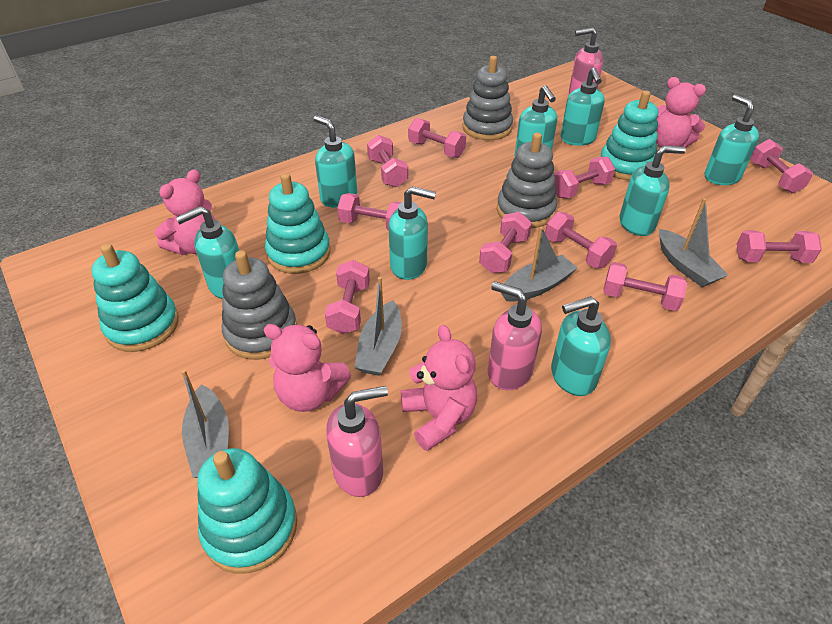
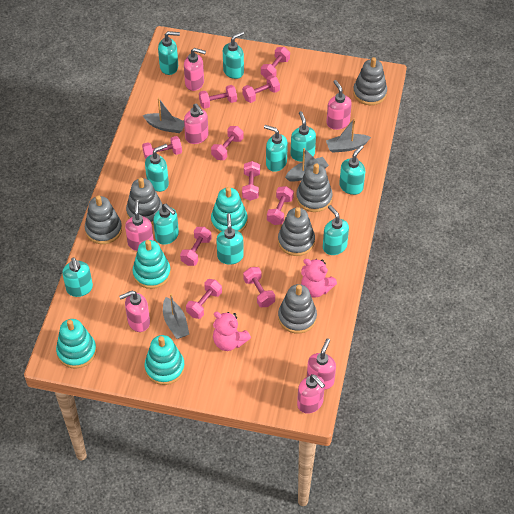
grey stacking toy: 3 -> 6
pink soap dispenser: 3 -> 7
pink teddy bear: 4 -> 2
turquoise soap dispenser: 8 -> 10

